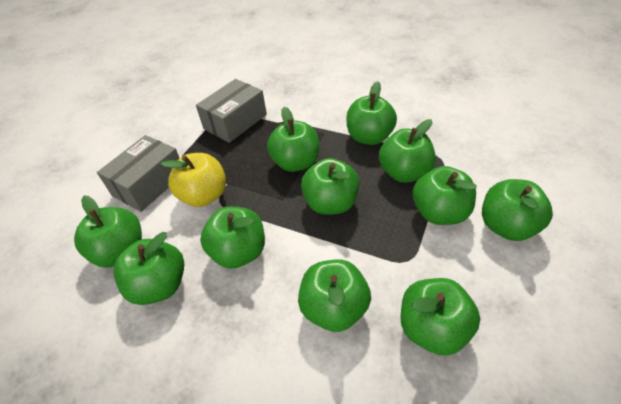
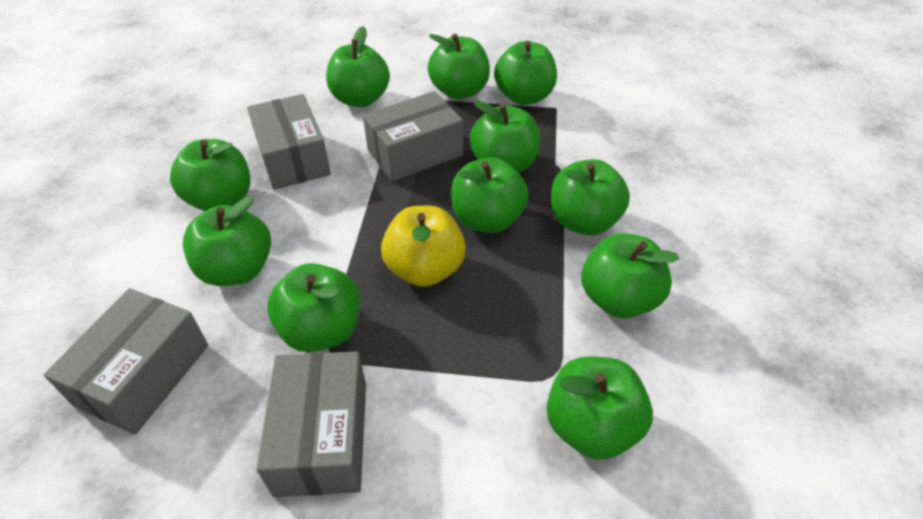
grey box: 2 -> 4

